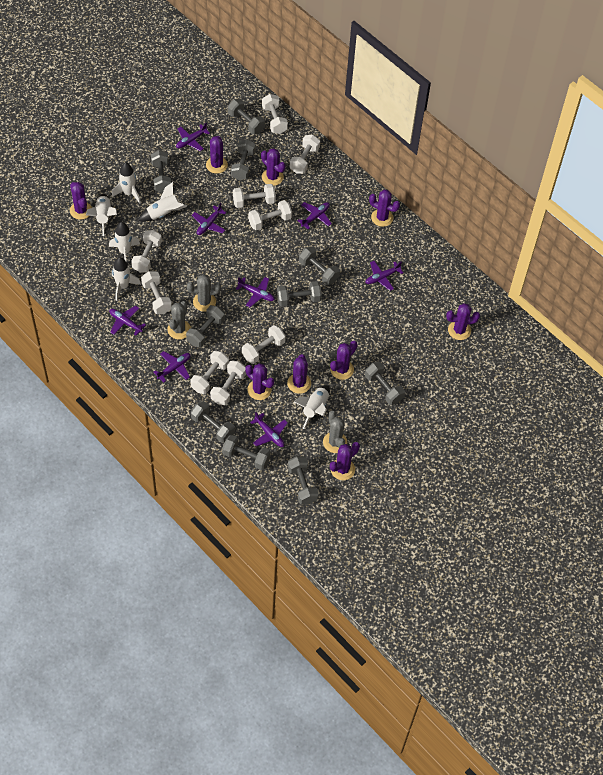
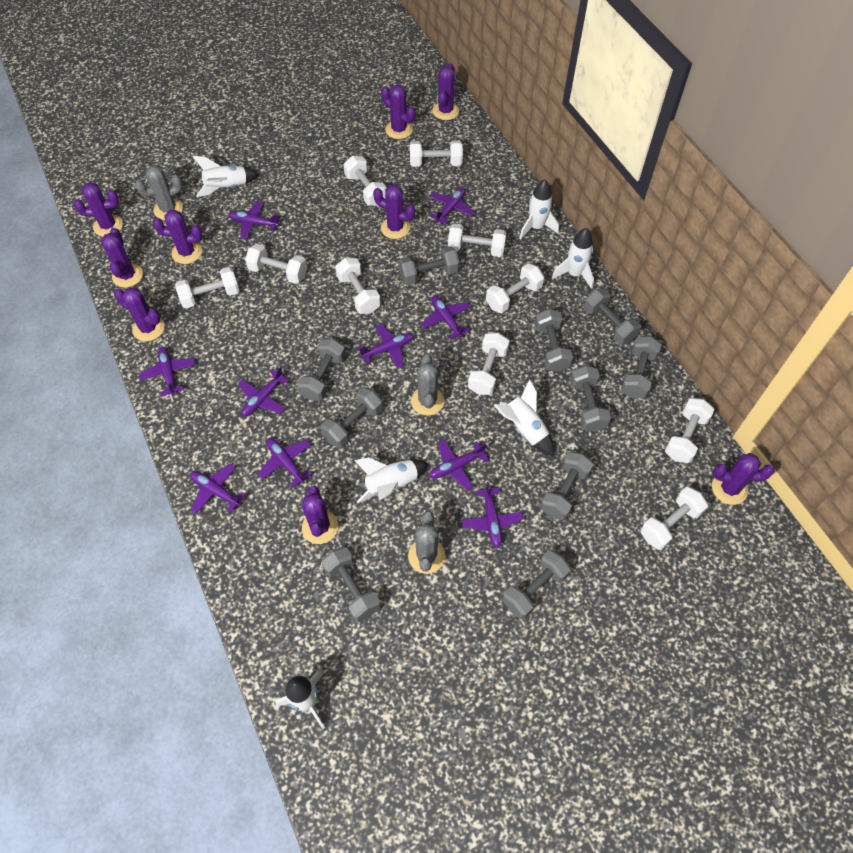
purple plane: 8 -> 10
white dumbbell: 9 -> 10

